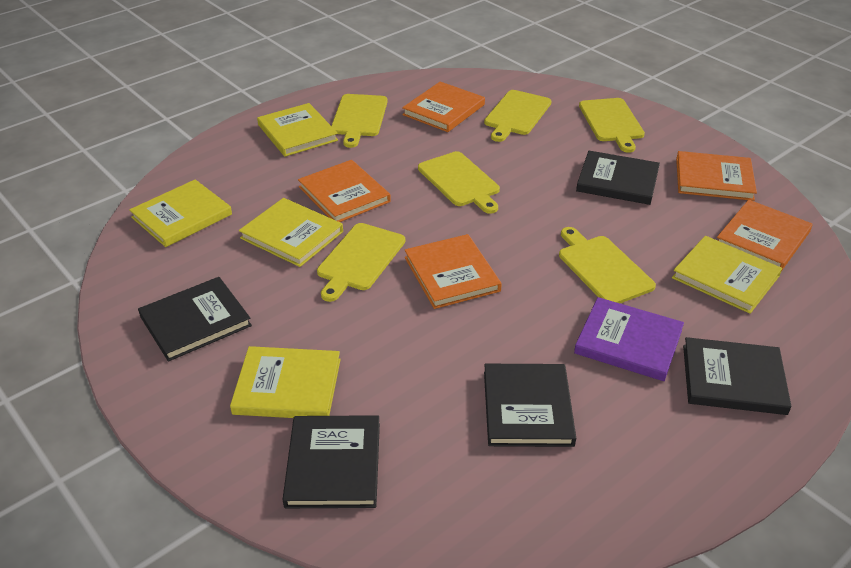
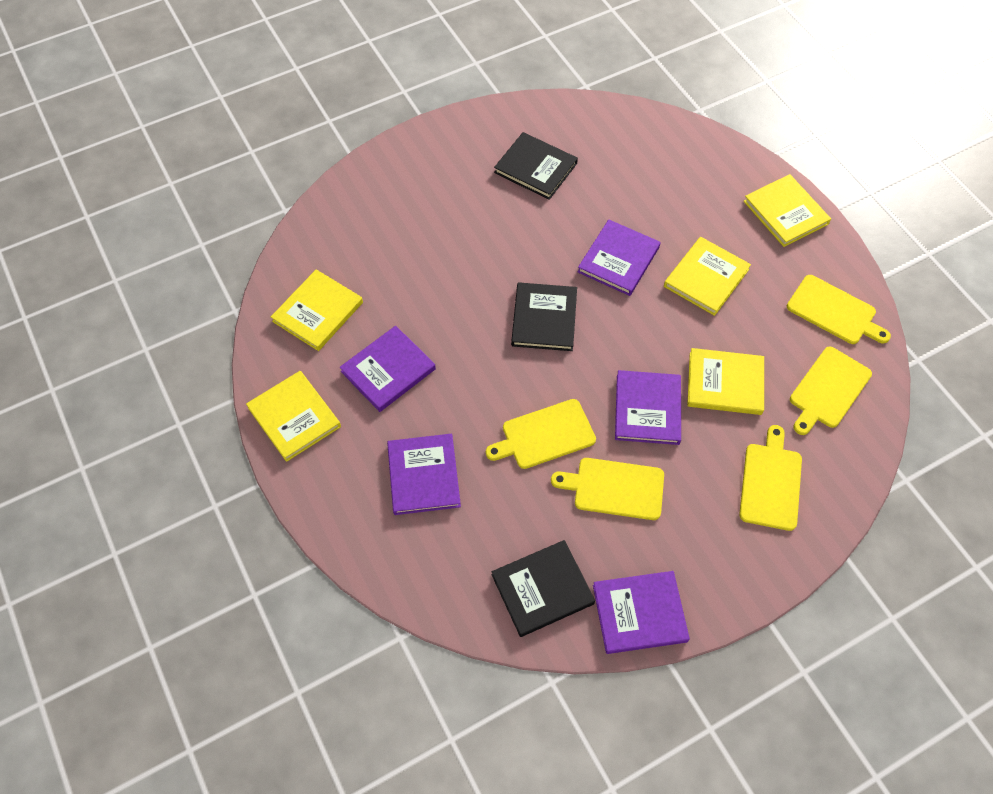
black book: 5 -> 3
orange book: 5 -> 0
purple book: 1 -> 5
yellow cutting board: 6 -> 5

